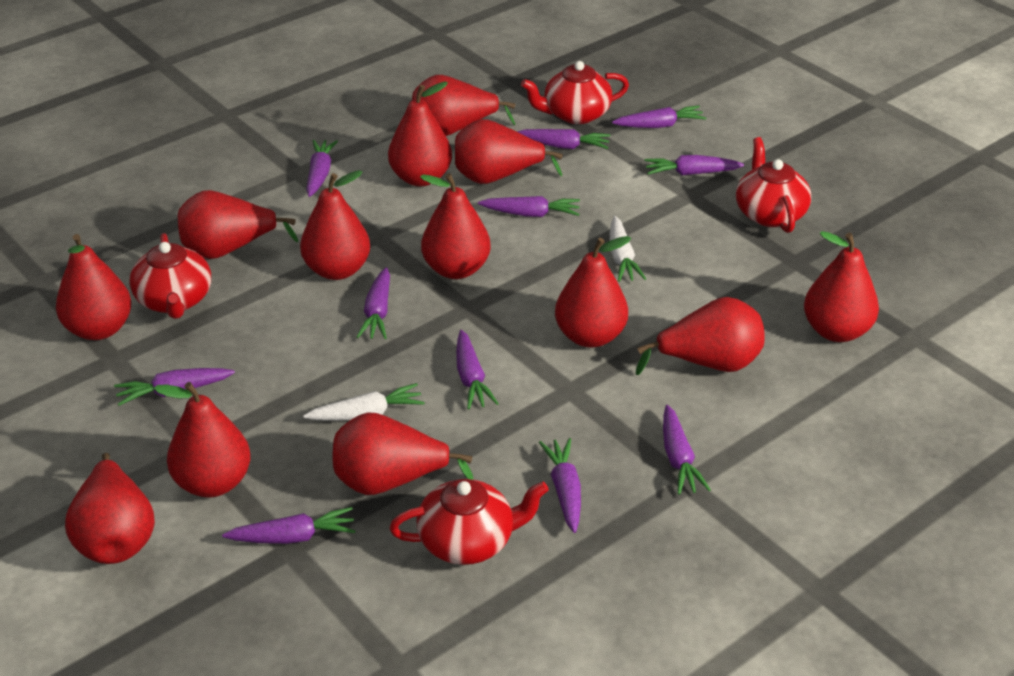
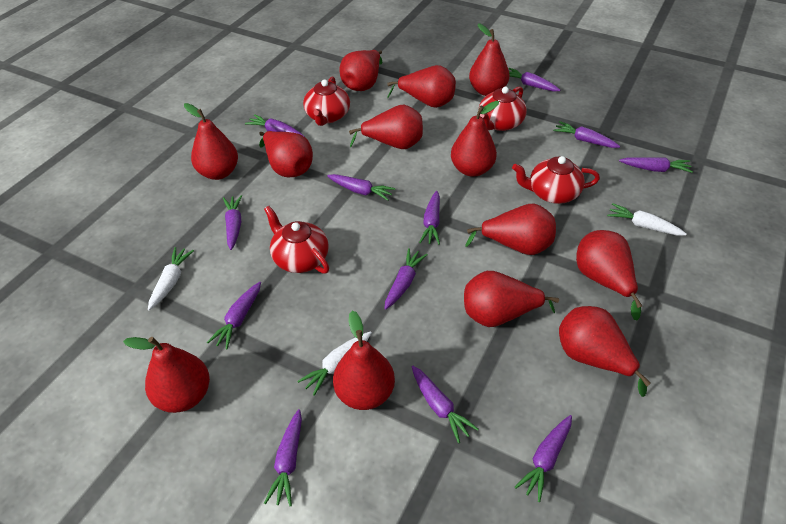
purple carrot: 11 -> 12
white carrot: 2 -> 3

